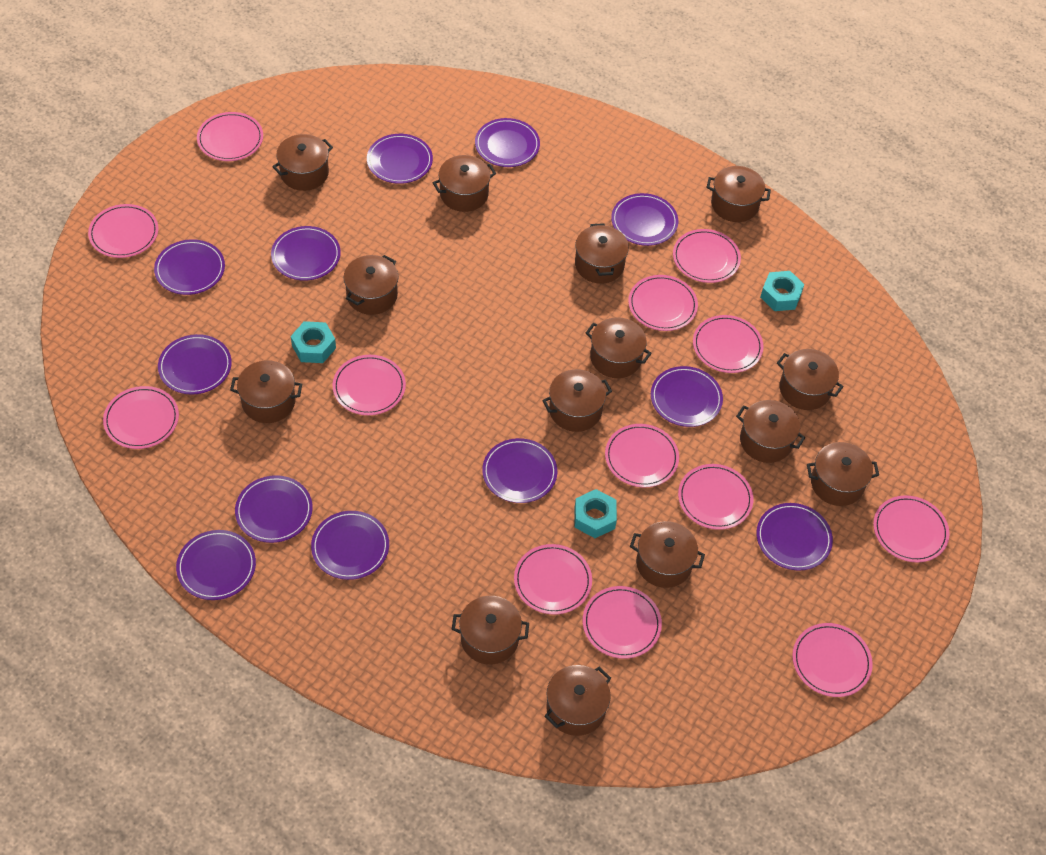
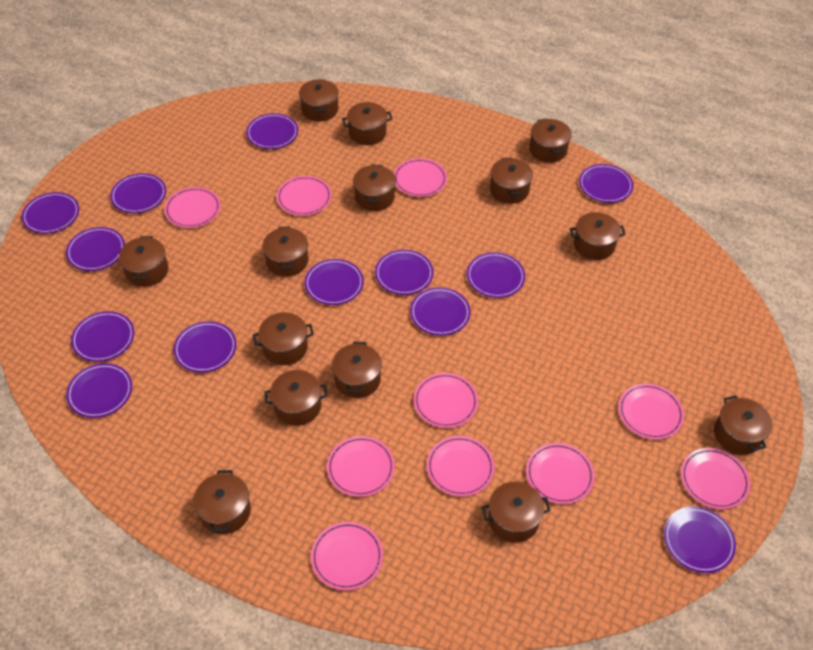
pink plate: 13 -> 10
purple plate: 12 -> 13
turquoise nut: 3 -> 0

